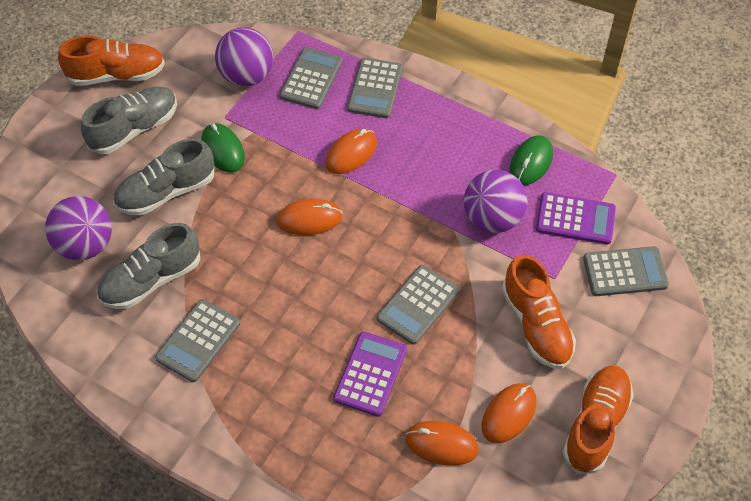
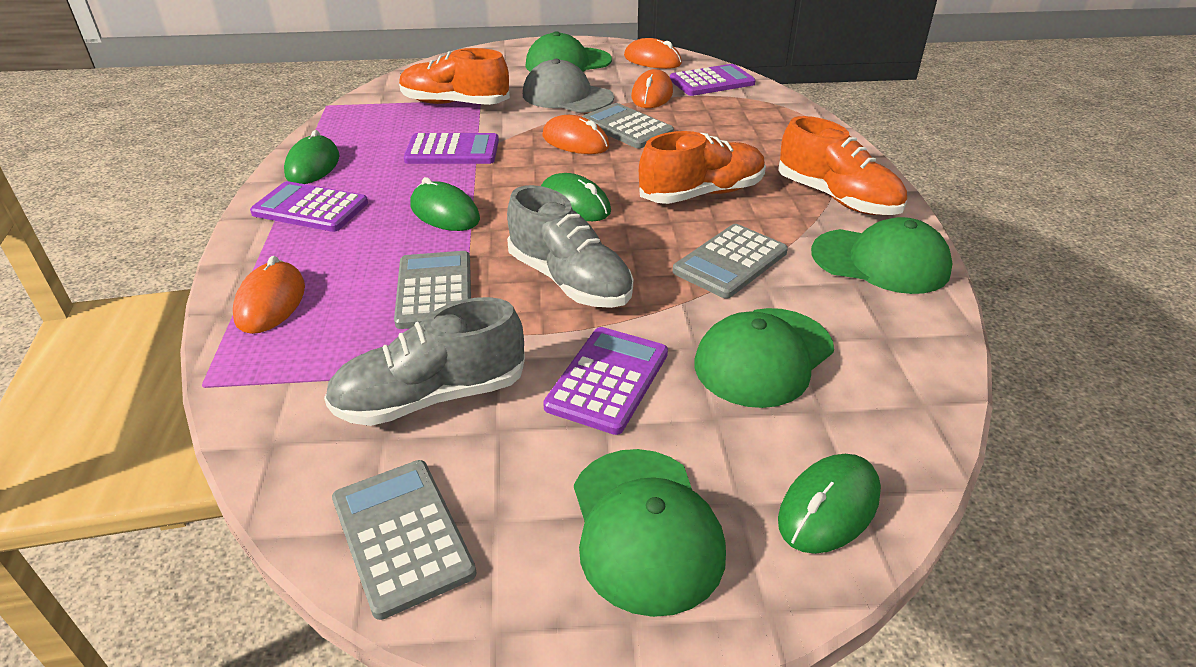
green cap: 0 -> 4
green mouse: 2 -> 4
grey calculator: 5 -> 4
grey cap: 0 -> 1
grey shoe: 3 -> 2
purple ball: 3 -> 0
purple calculator: 2 -> 4

